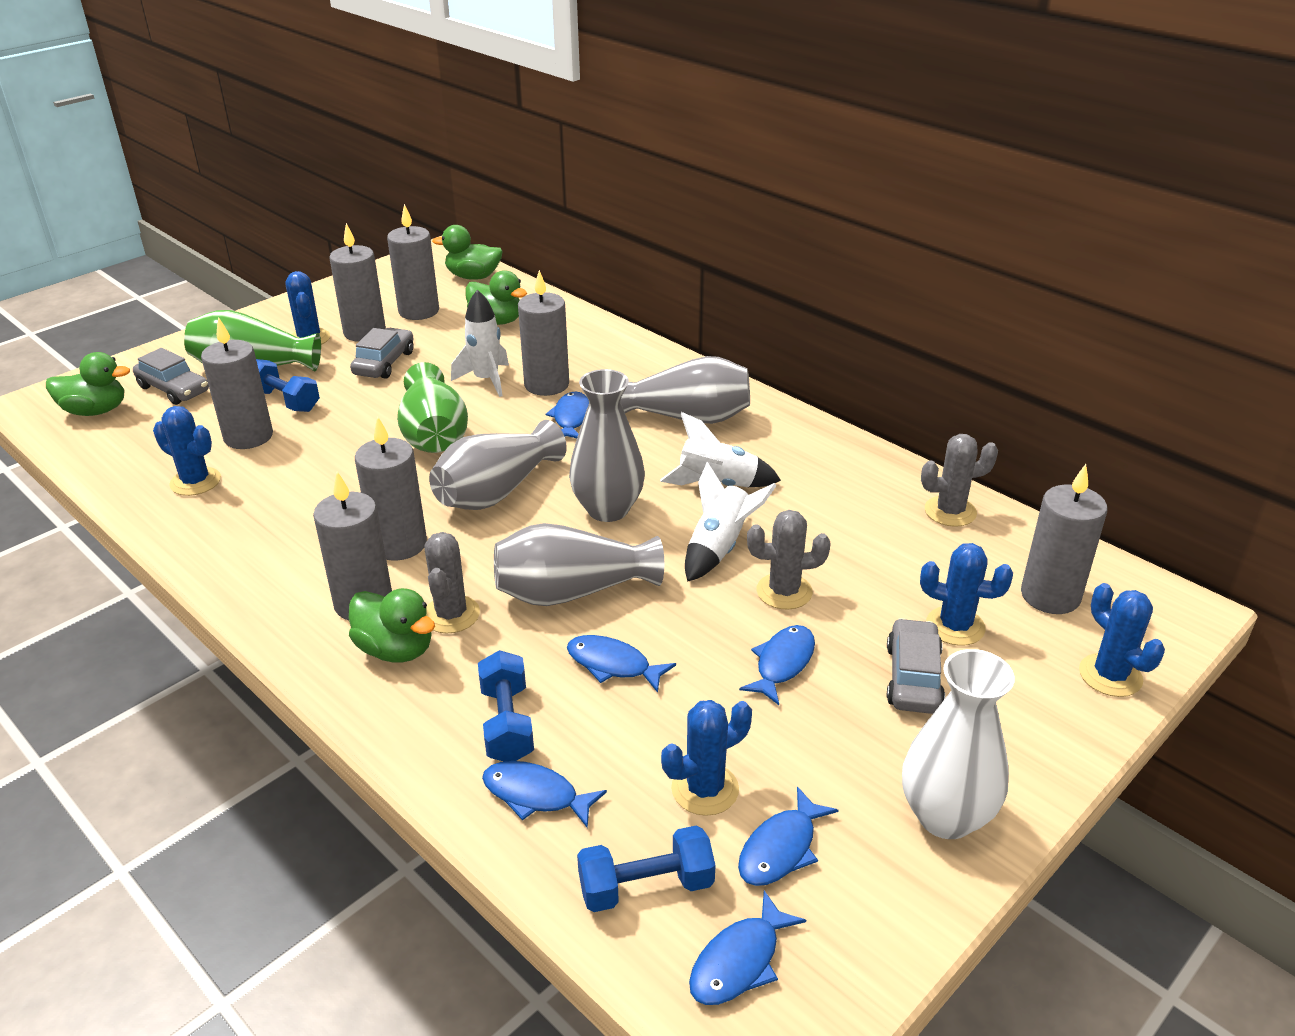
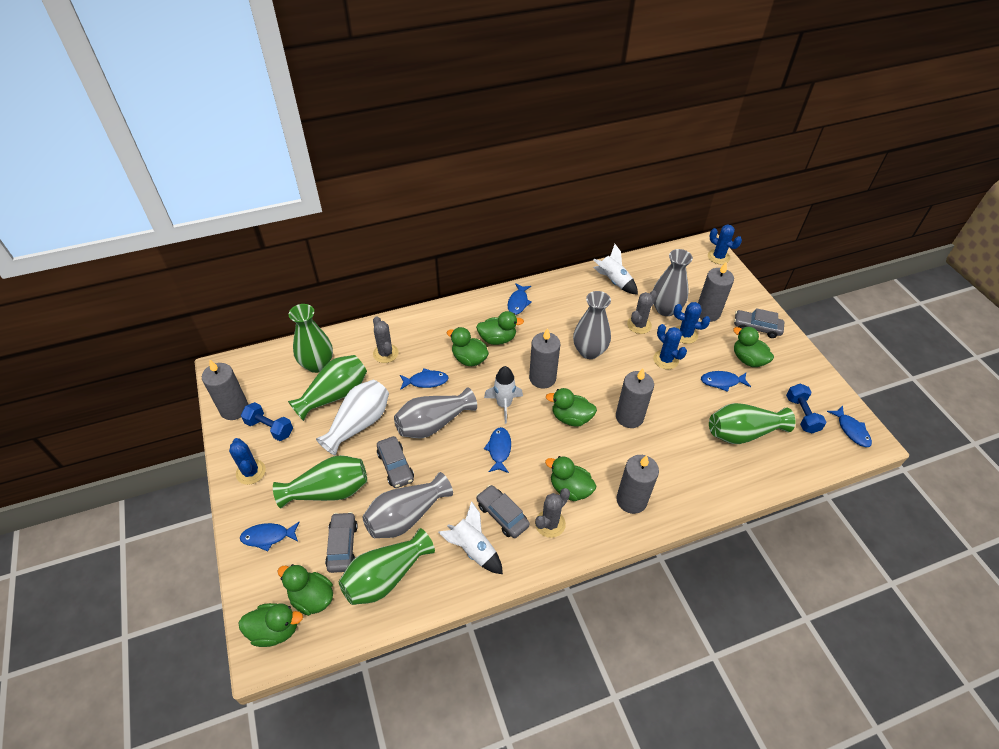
blue cactus: 5 -> 4
blue dumbbell: 3 -> 2
green duck: 4 -> 7
green vase: 2 -> 5
grey candle: 7 -> 5
grey car: 3 -> 4

